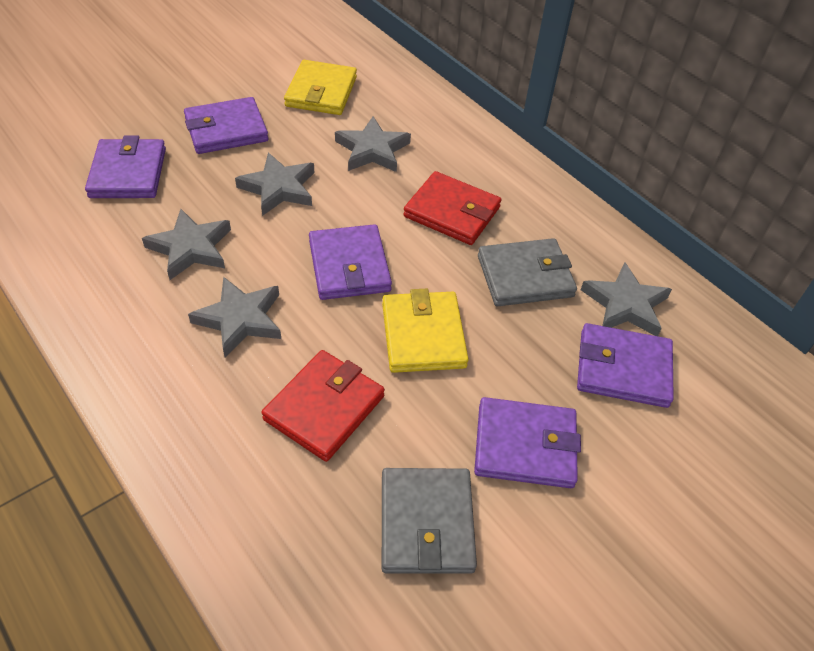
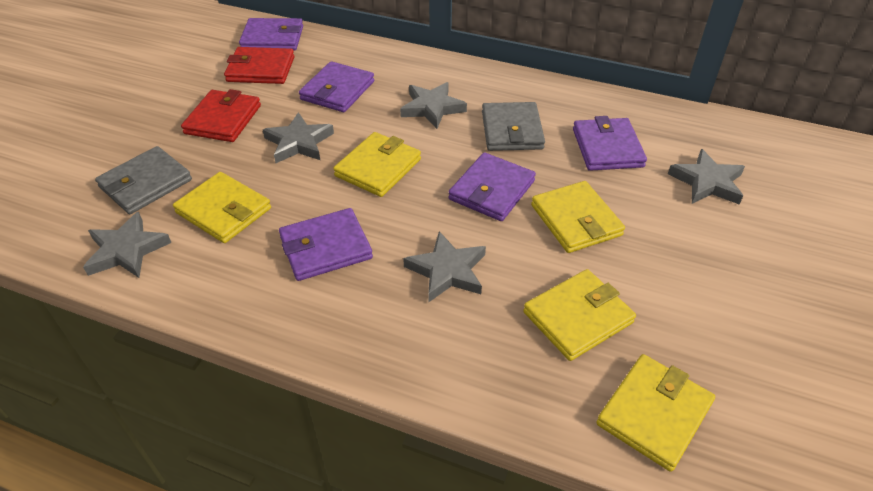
yellow wallet: 2 -> 5

